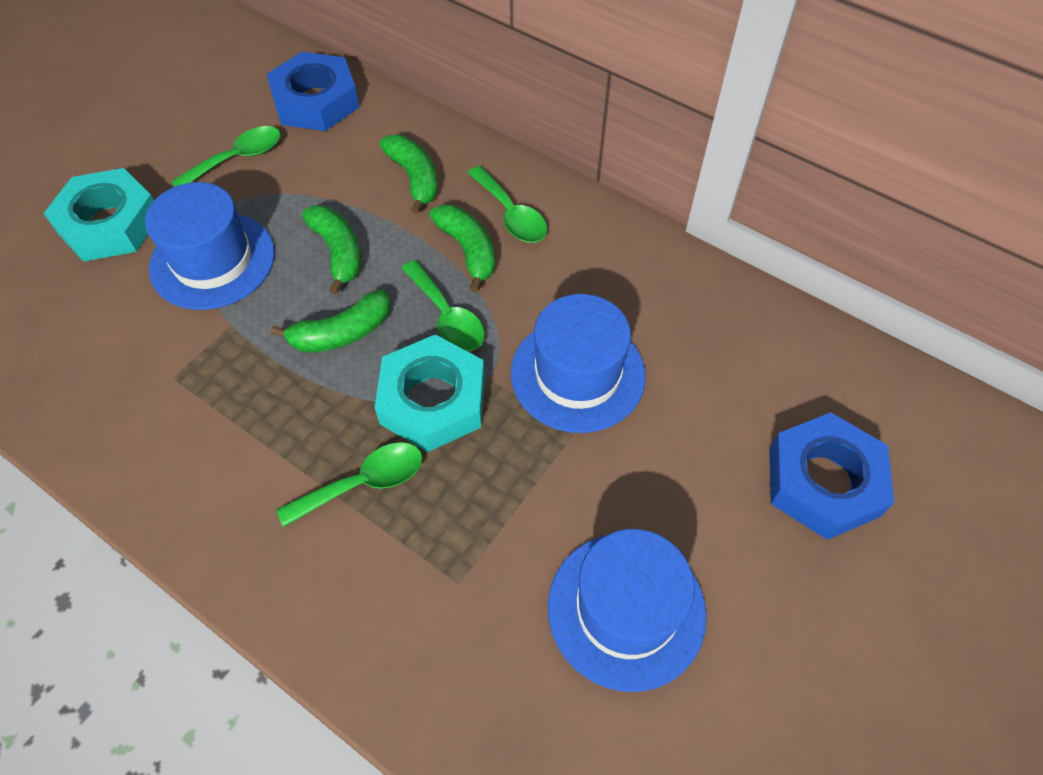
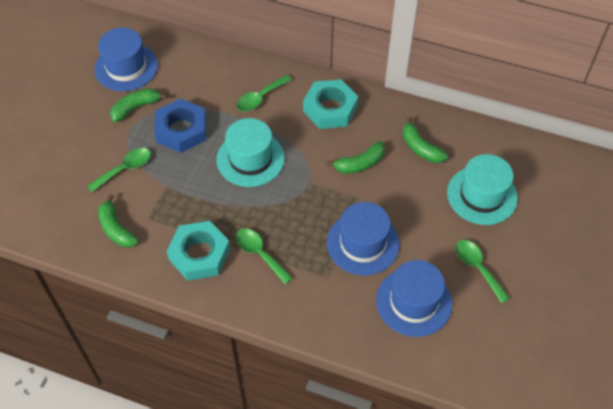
blue nut: 2 -> 1
turquoise hat: 0 -> 2

